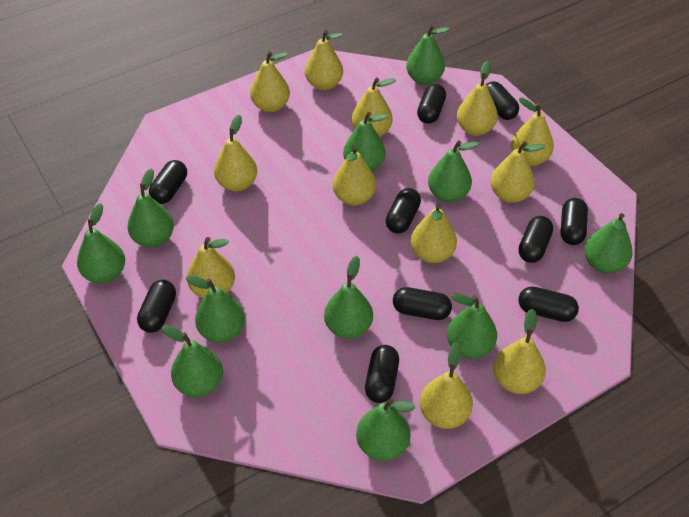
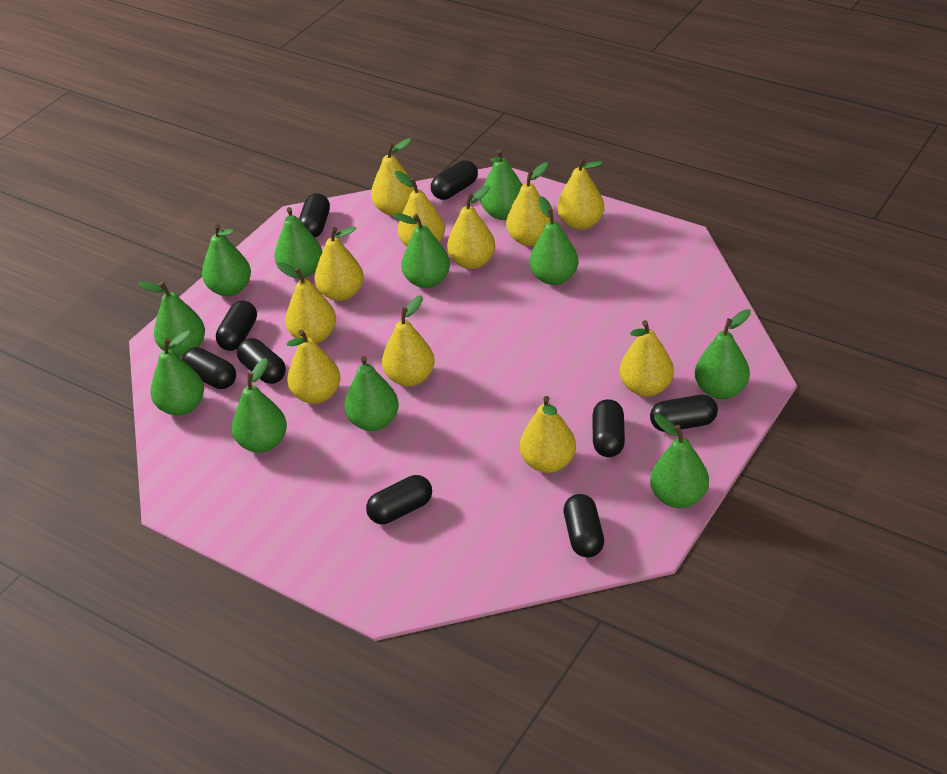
black capsule: 10 -> 9
yellow pear: 12 -> 11

